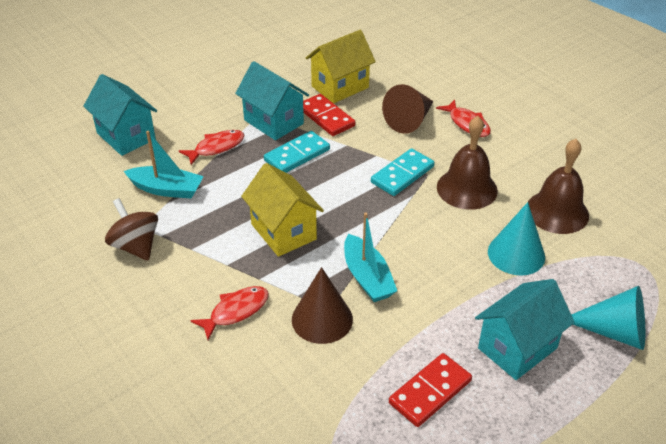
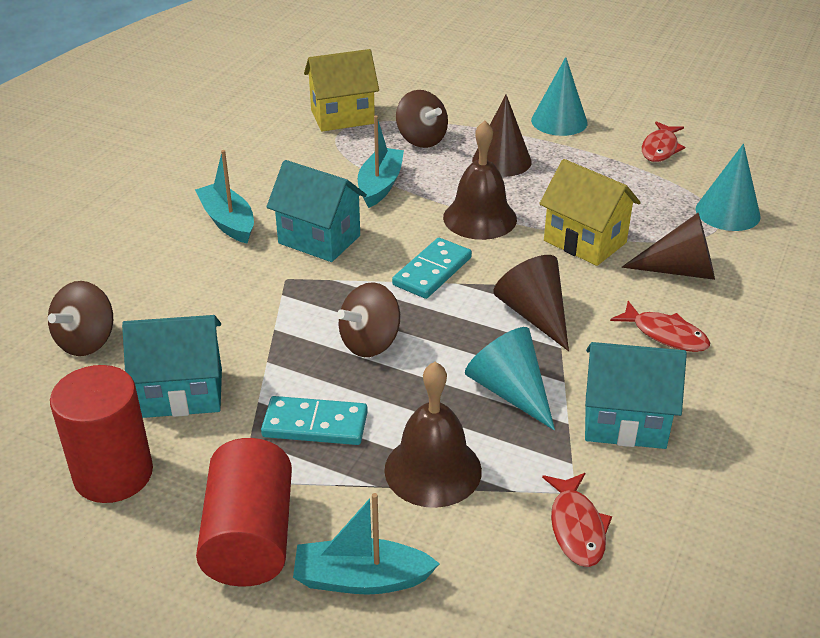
brown cone: 2 -> 3
brown spinning top: 1 -> 3
red cylinder: 0 -> 2
red domino: 2 -> 0
turquoise boat: 2 -> 3
turquoise cone: 2 -> 3

